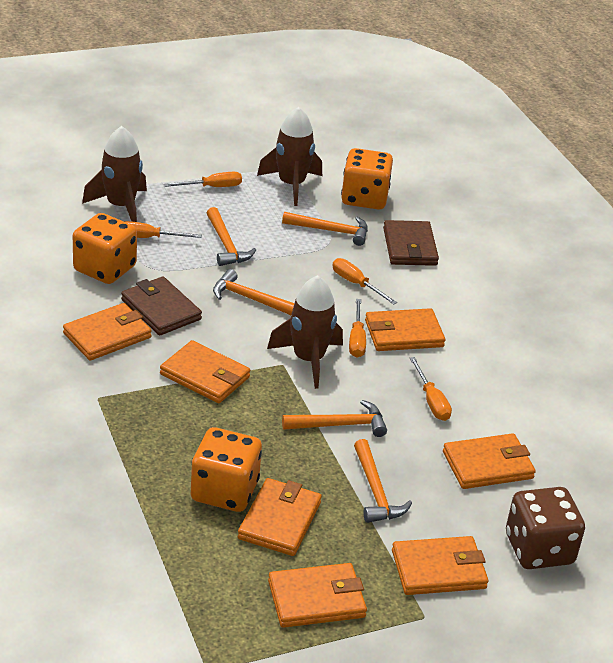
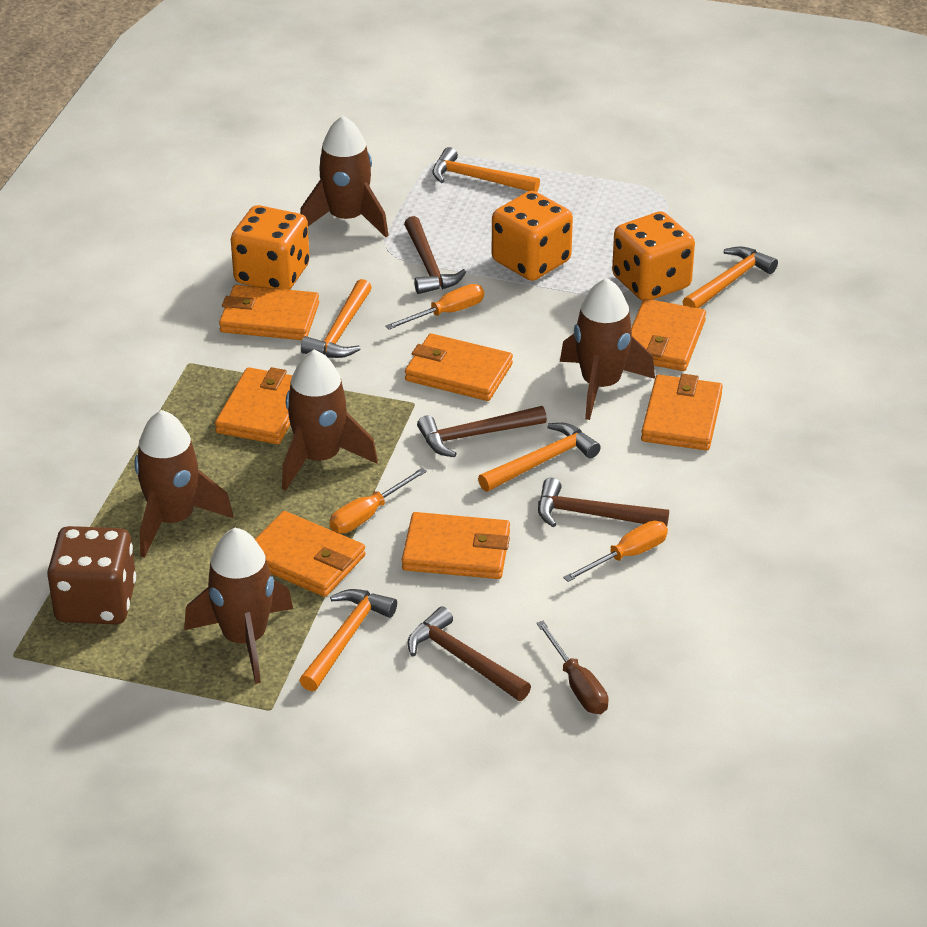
brown hammer: 0 -> 4
brown rocket: 3 -> 5
brown screwdriver: 0 -> 1
brown wallet: 2 -> 0
orange screwdriver: 5 -> 3

